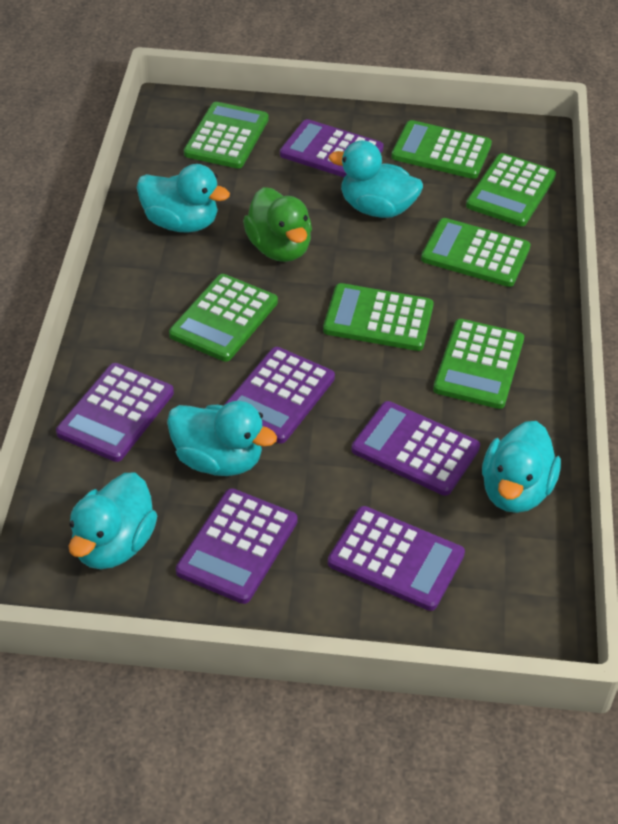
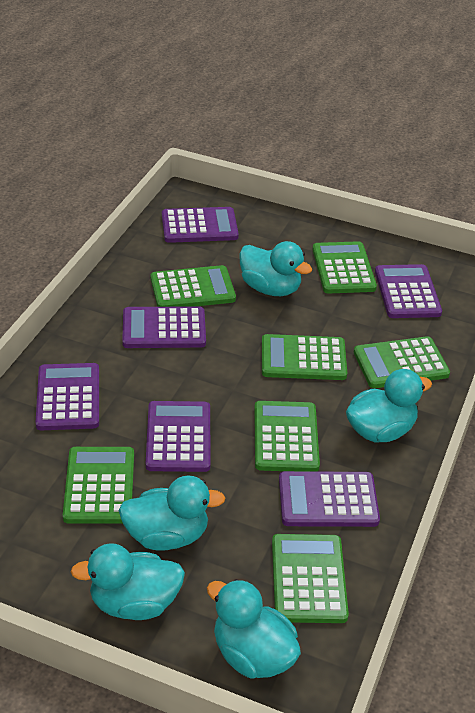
green duck: 1 -> 0

